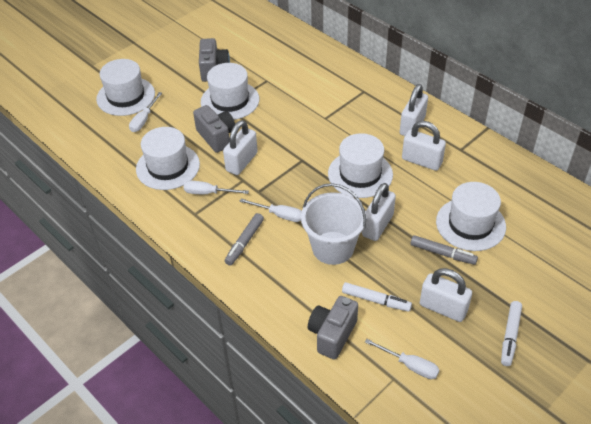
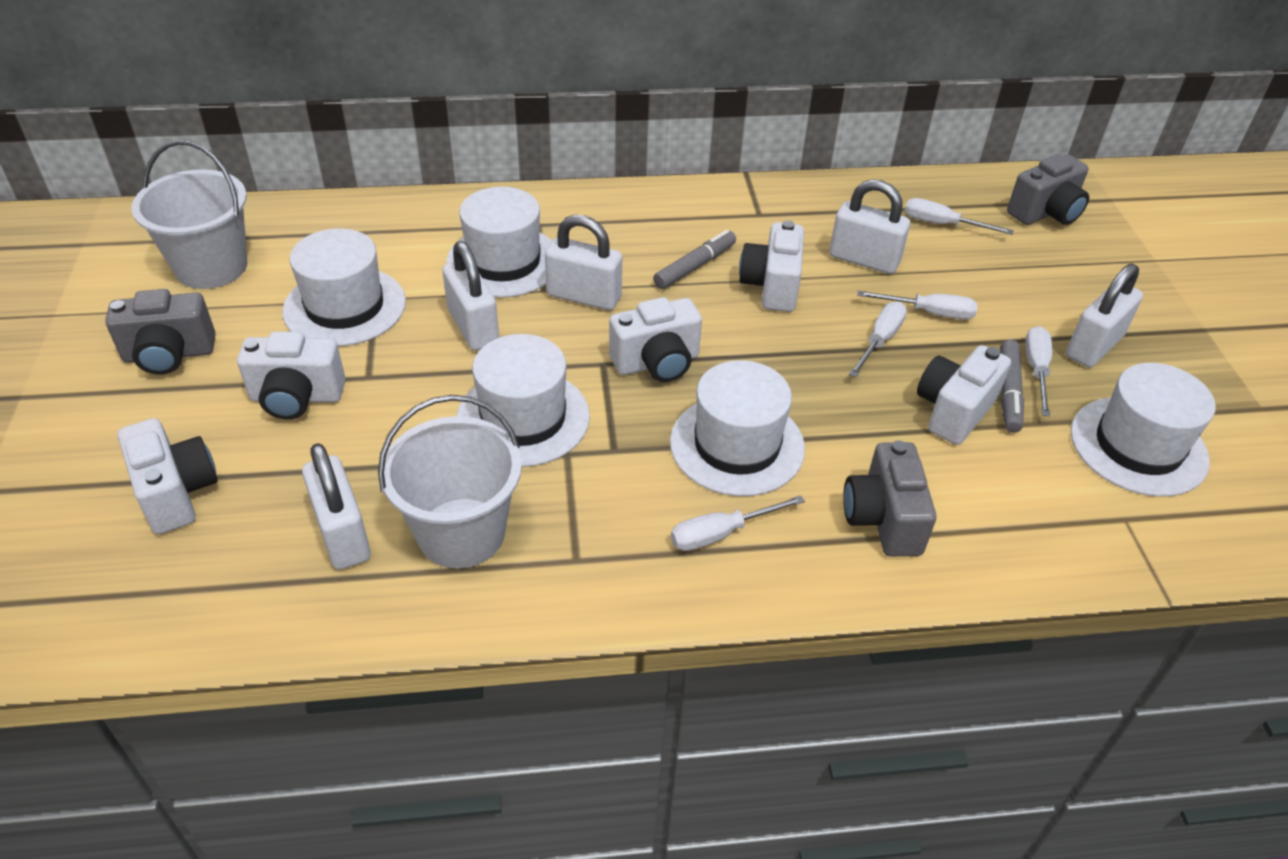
white bucket: 1 -> 2
white camera: 0 -> 5
white marker: 2 -> 0
white screwdriver: 4 -> 5

